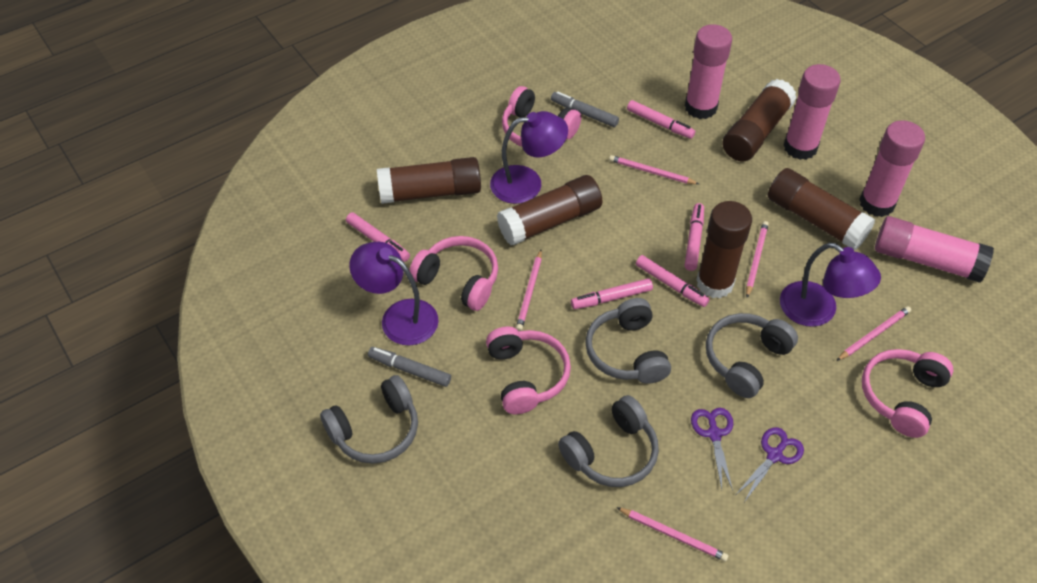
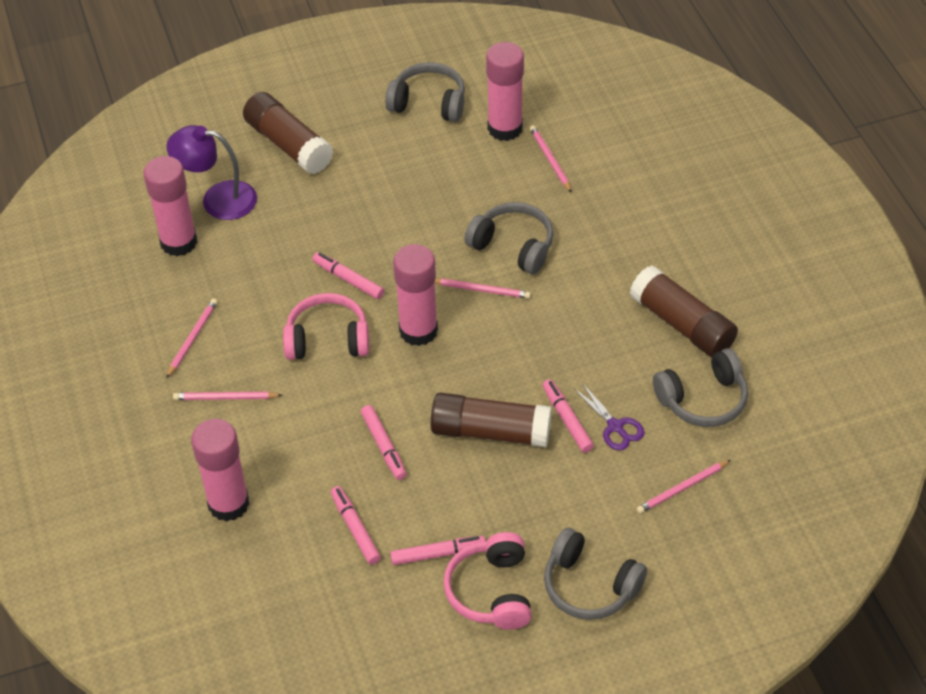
brown glue stick: 5 -> 3
grey marker: 2 -> 0
pink headphones: 4 -> 2
purple lamp: 3 -> 1
purple scissors: 2 -> 1

